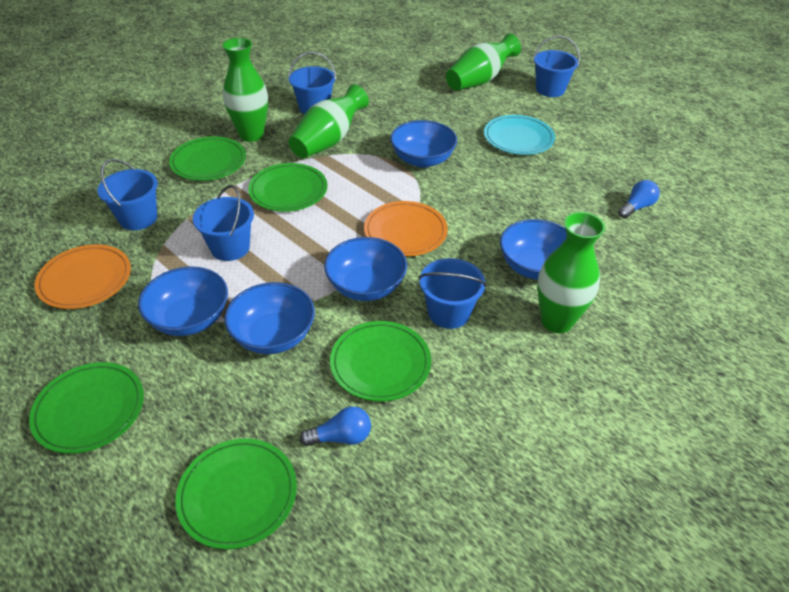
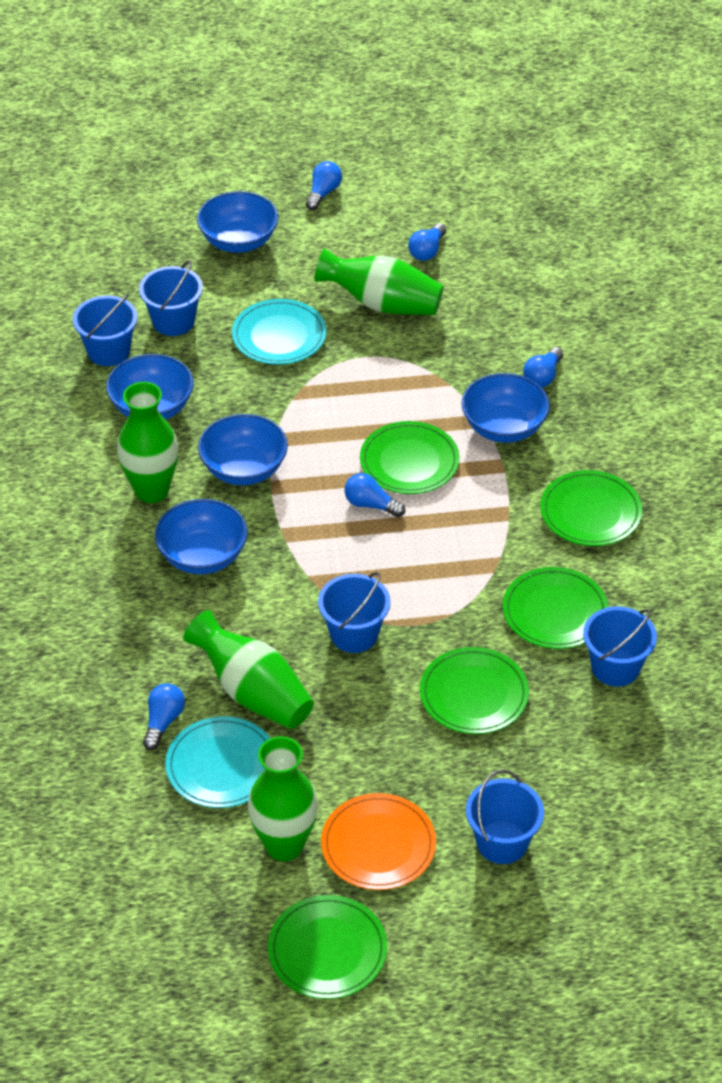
blue light bulb: 2 -> 5
orange plate: 2 -> 1
turquoise plate: 1 -> 2

